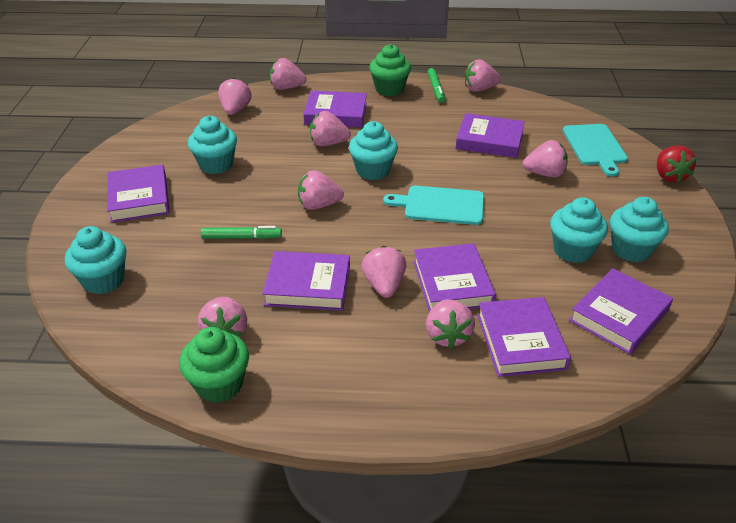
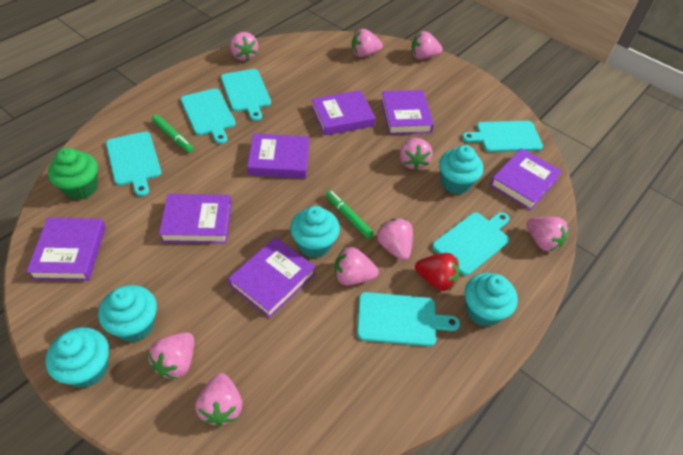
green cupcake: 2 -> 1
turquoise cutting board: 2 -> 6

